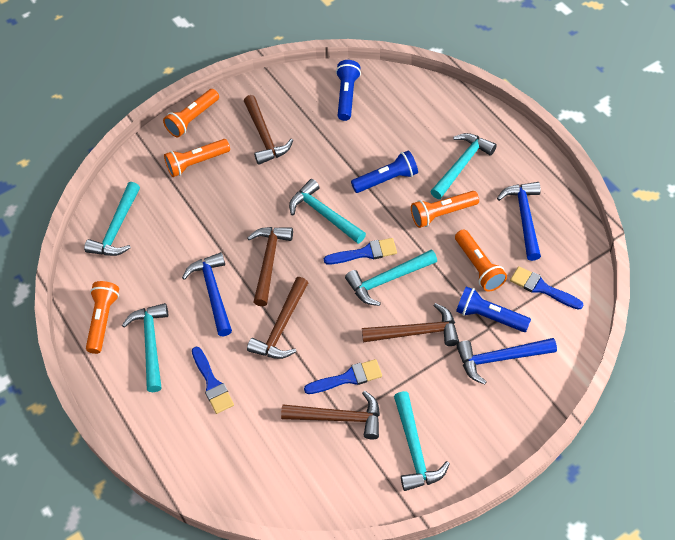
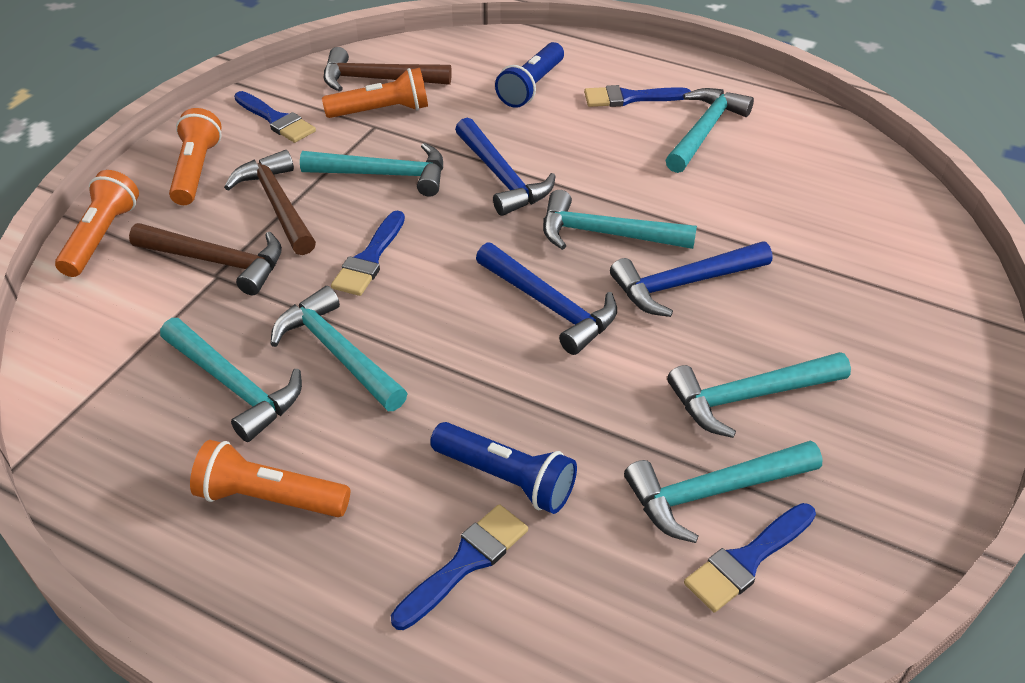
blue brush: 4 -> 5
blue flashlight: 3 -> 2
brown hammer: 5 -> 3
orange flashlight: 5 -> 4
turquoise hammer: 6 -> 7

